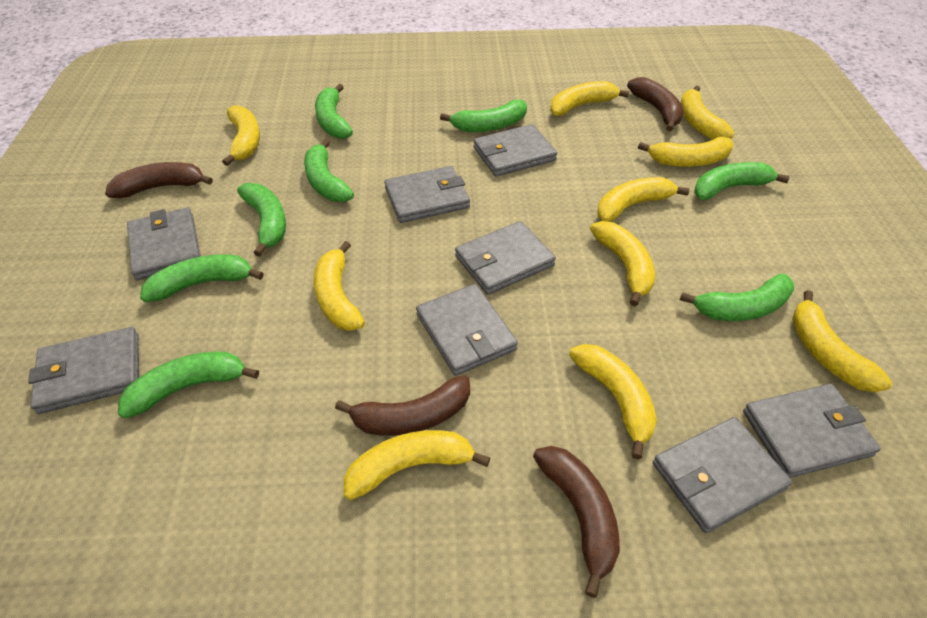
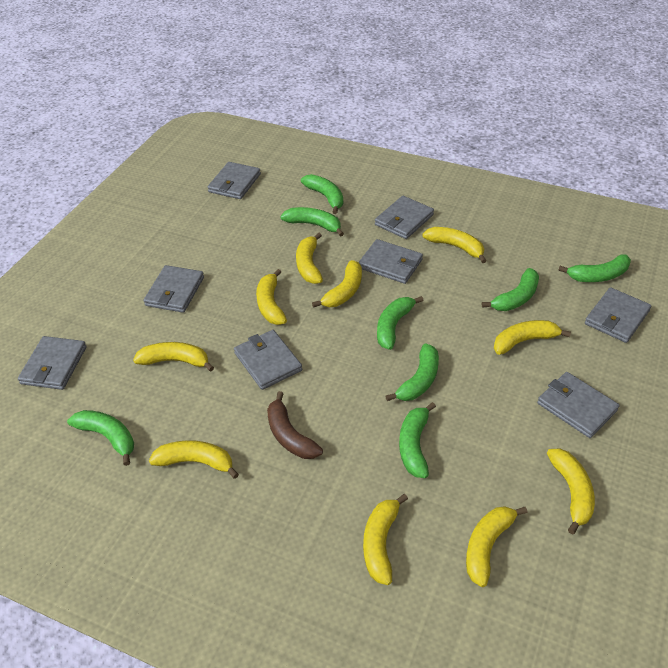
brown banana: 4 -> 1

